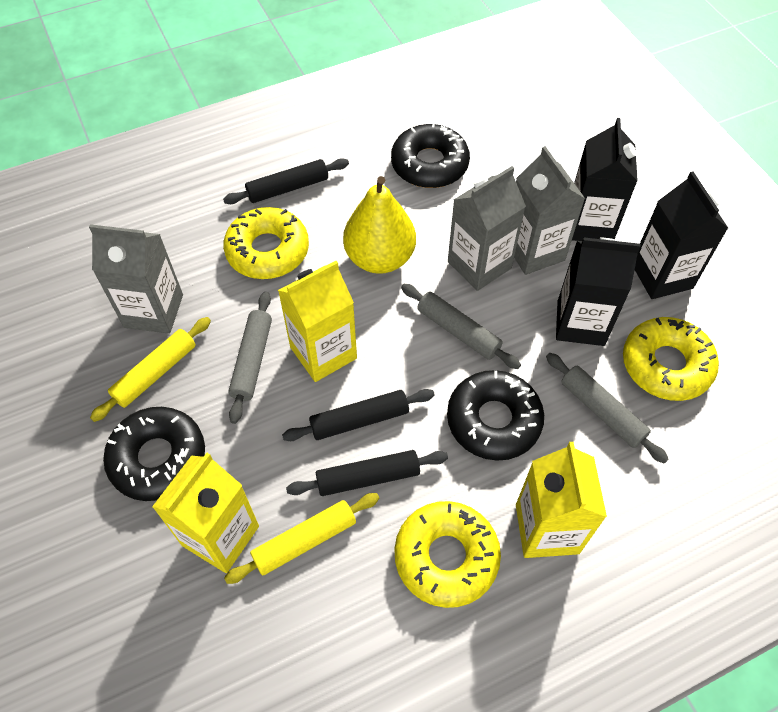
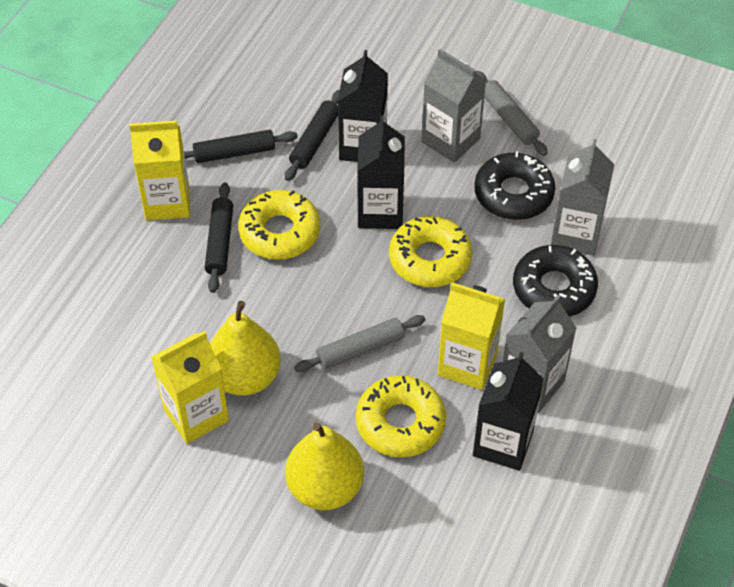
black donut: 3 -> 2
grey rolling pin: 3 -> 2
yellow pear: 1 -> 2
yellow rolling pin: 2 -> 0

